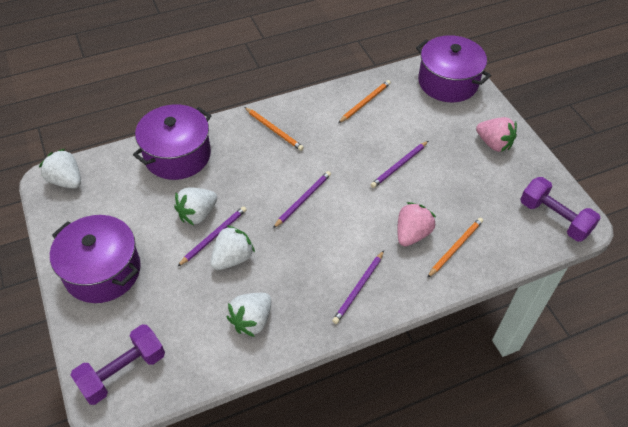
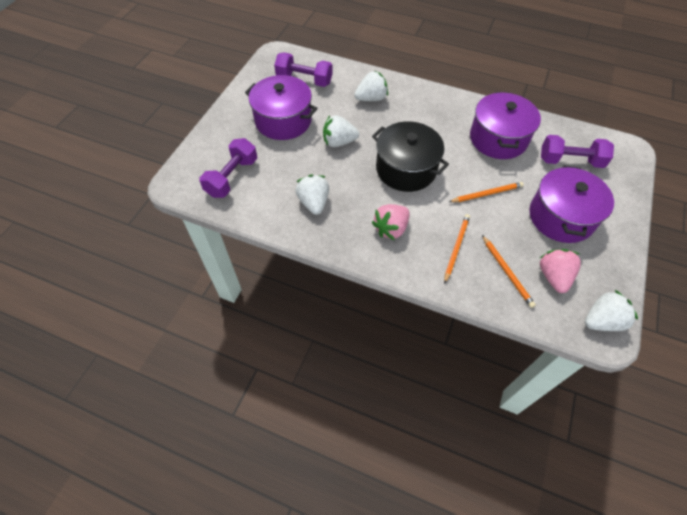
black pot: 0 -> 1
purple dumbbell: 2 -> 3
purple pencil: 4 -> 0

